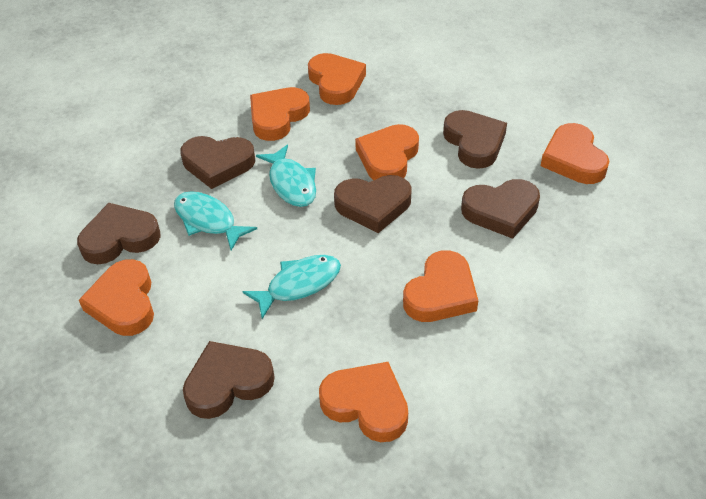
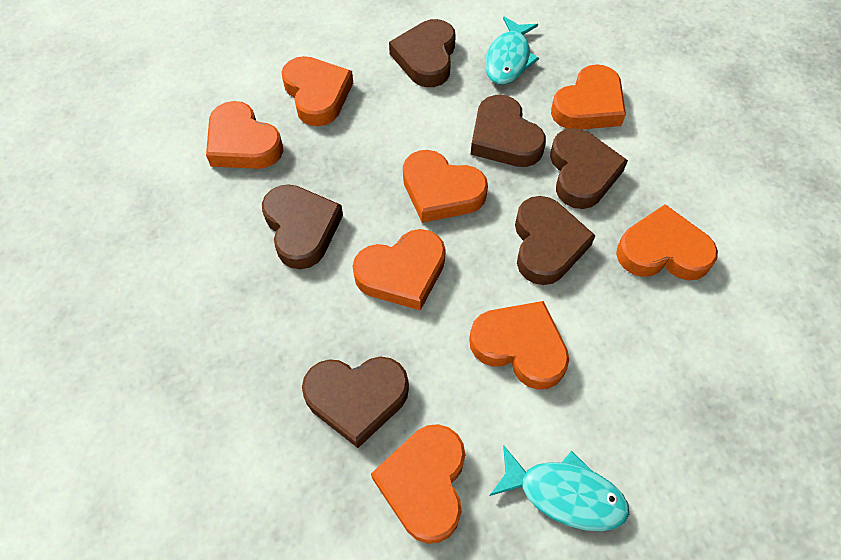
orange heart: 7 -> 8
turquoise fish: 3 -> 2

